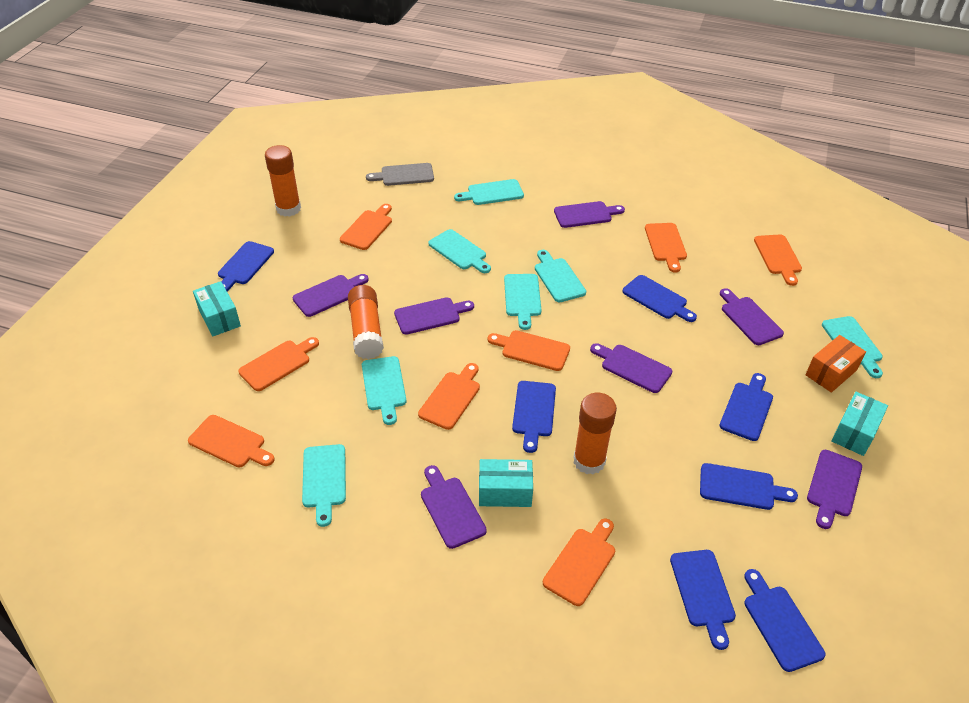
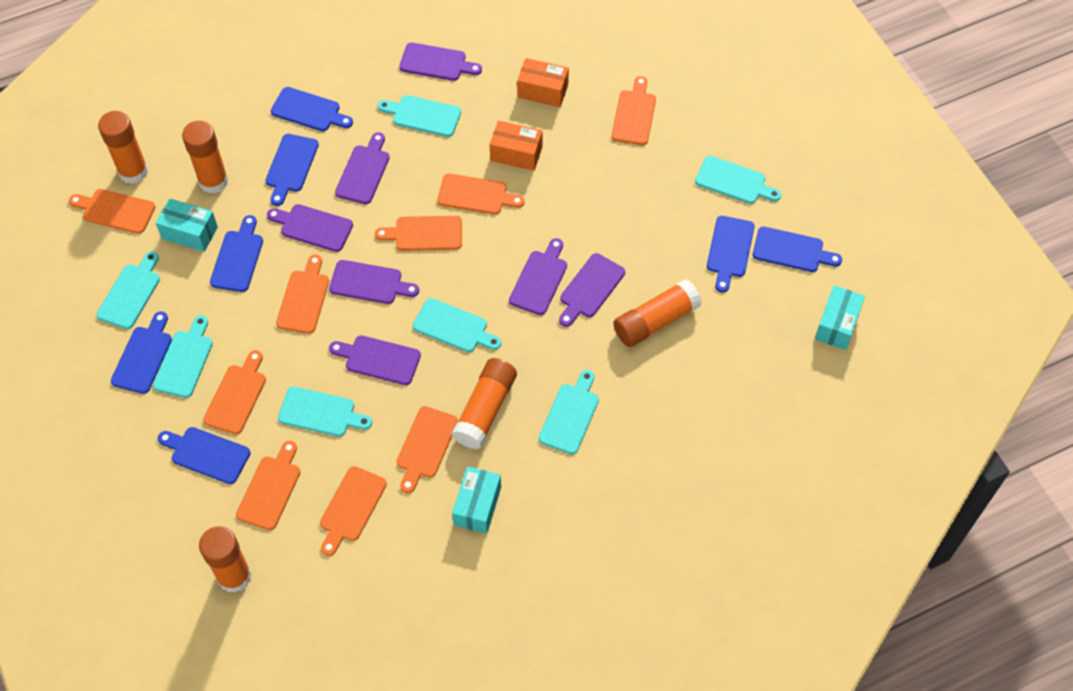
grey cutting board: 1 -> 0
orange box: 1 -> 2
orange cutting board: 8 -> 9
orange glue stick: 3 -> 5

